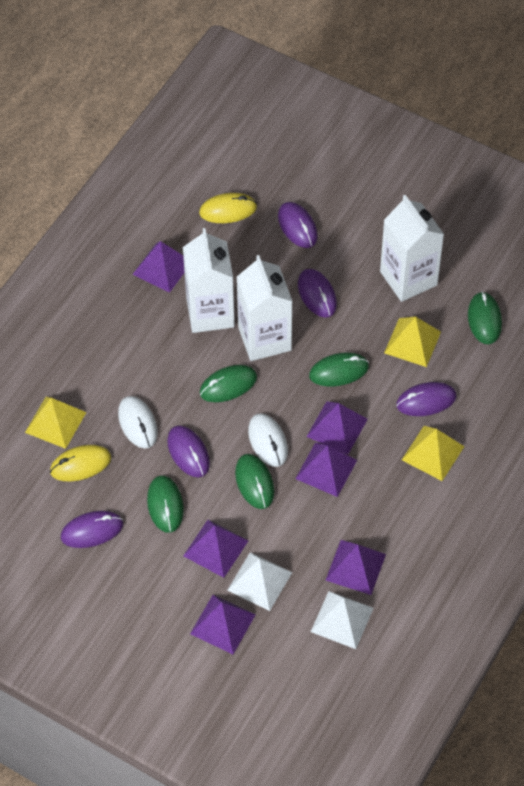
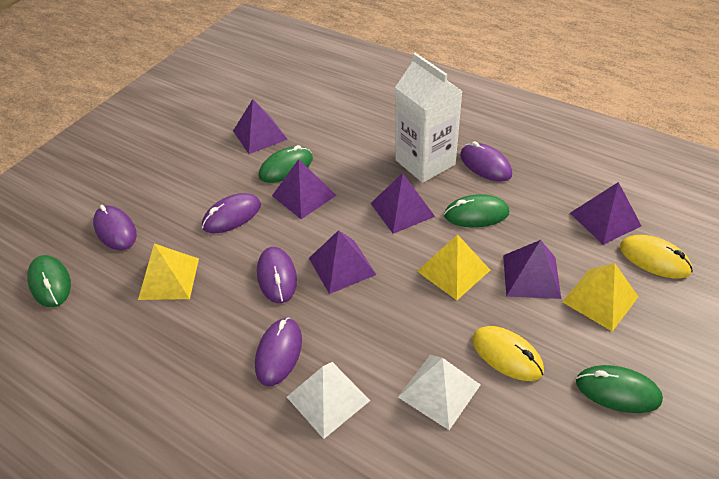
green mouse: 5 -> 4
white carton: 3 -> 1
white mouse: 2 -> 0

